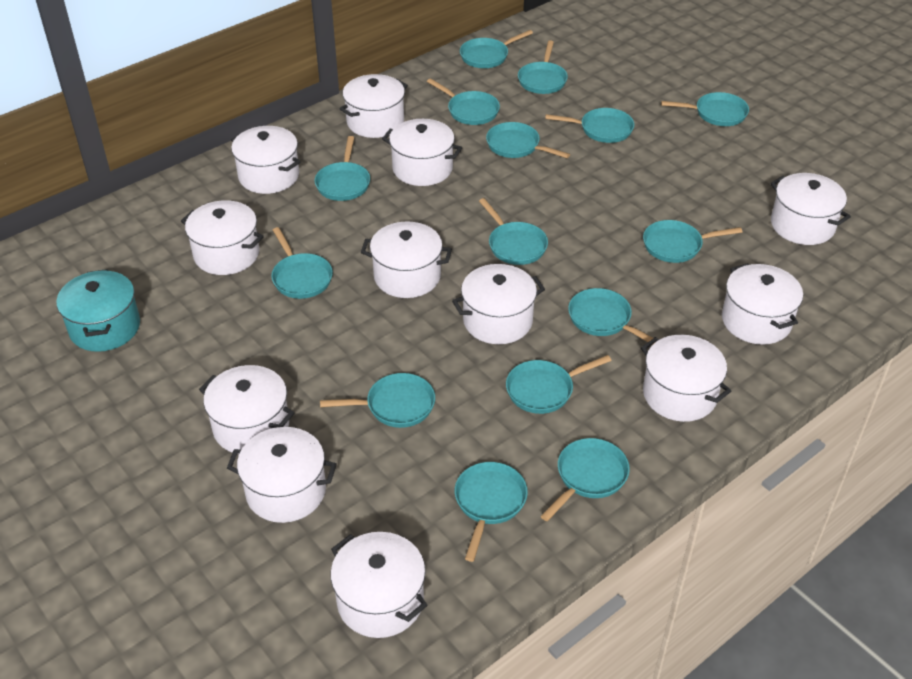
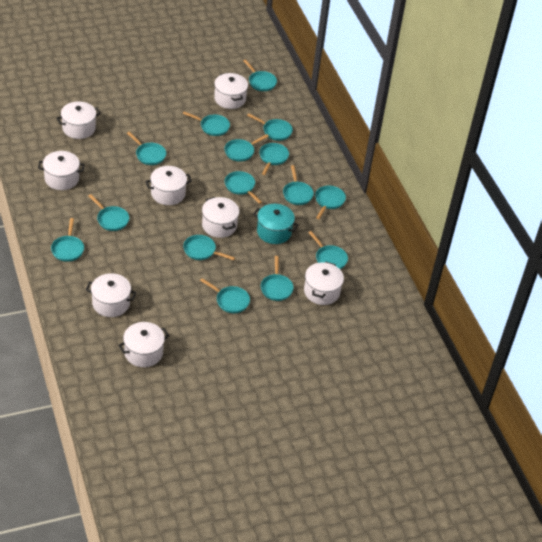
white pot: 12 -> 8

